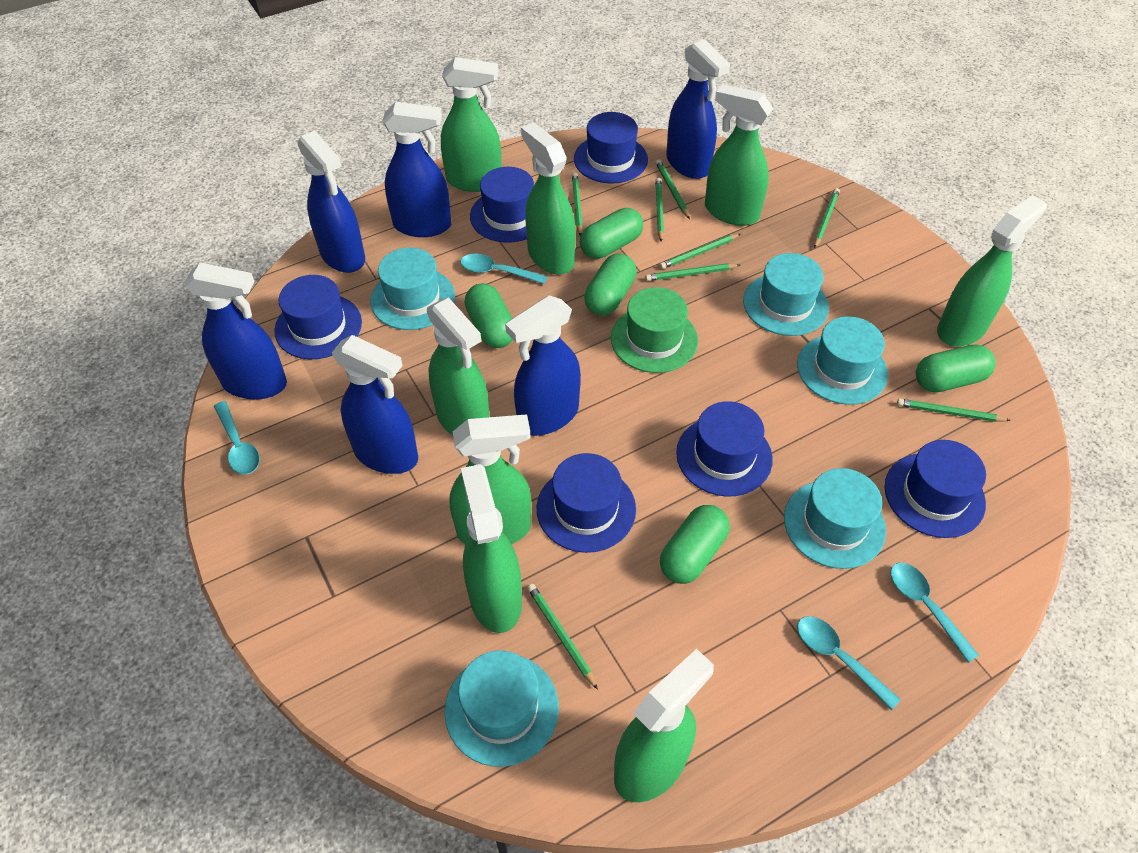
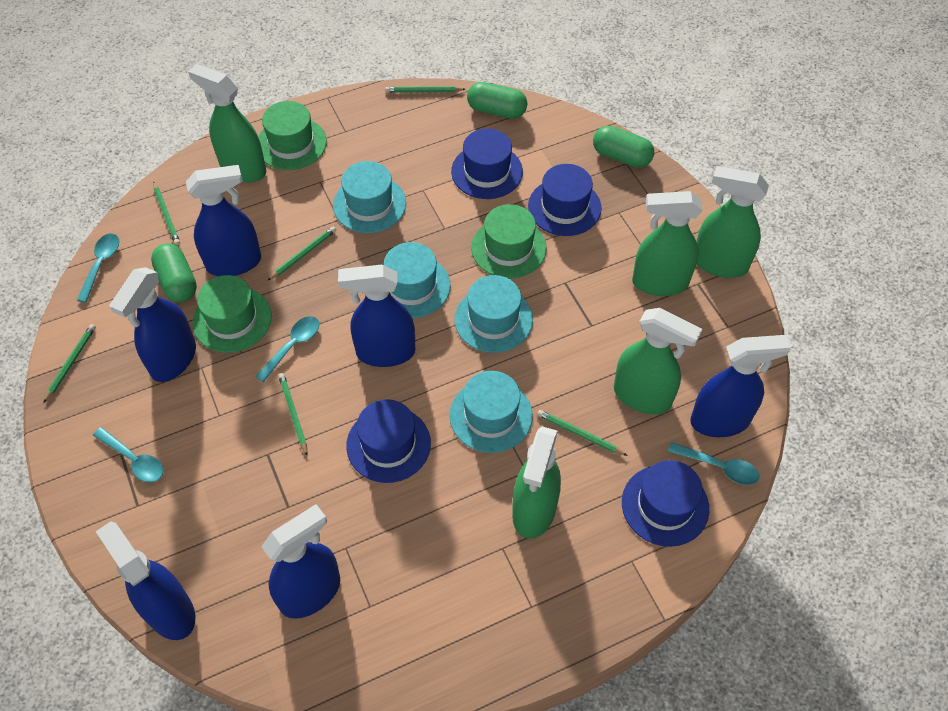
blue hat: 6 -> 4
green capsule: 5 -> 3
green hat: 1 -> 3
green pencil: 8 -> 6
green spray bottle: 8 -> 5
turquoise hat: 5 -> 4

